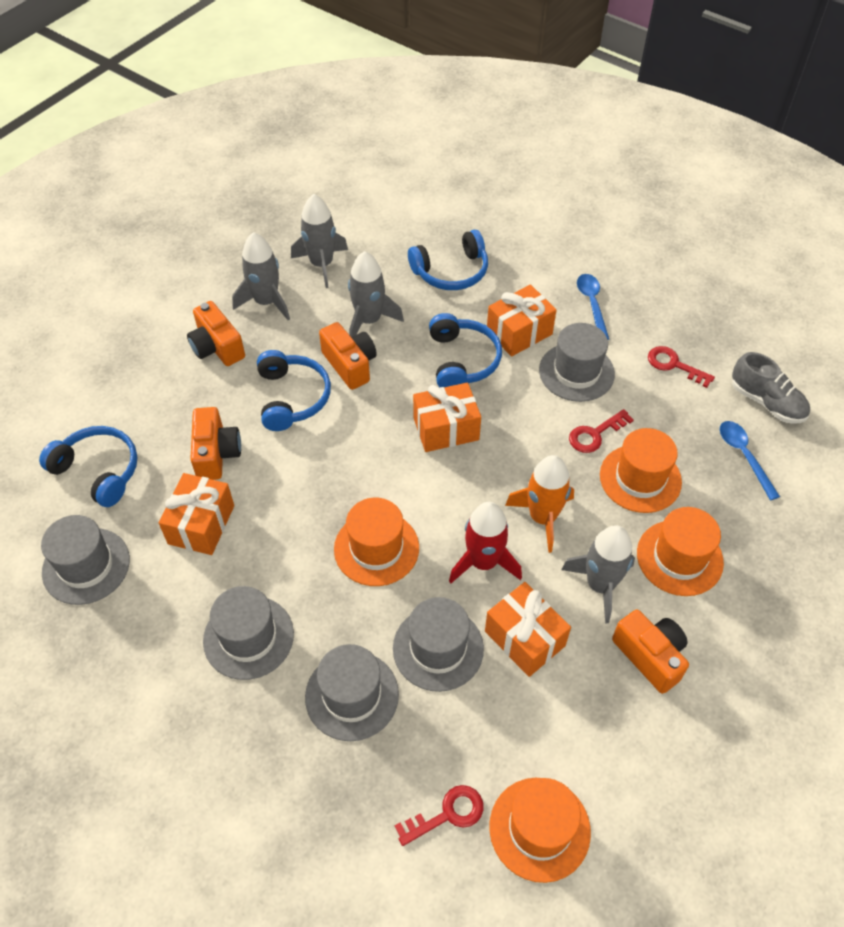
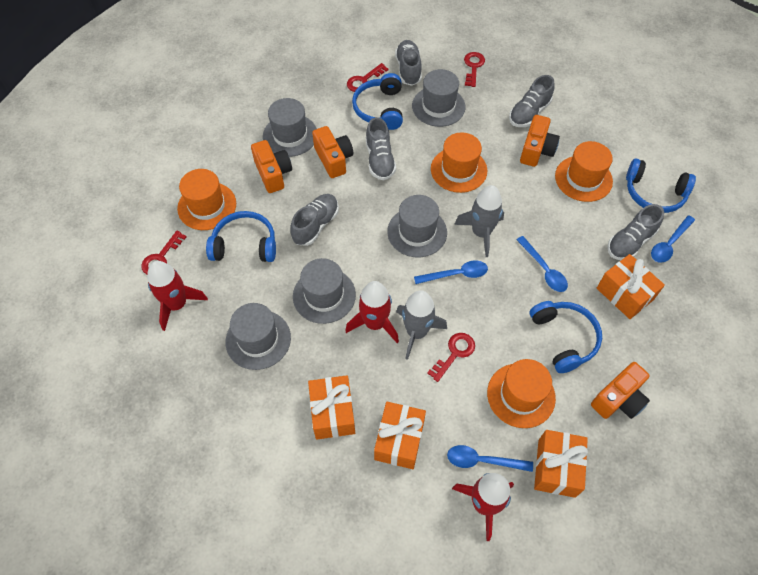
blue spoon: 2 -> 4
grey rocket: 4 -> 2
grey shoe: 1 -> 5
orange rocket: 1 -> 0
red key: 3 -> 4
red rocket: 1 -> 3

